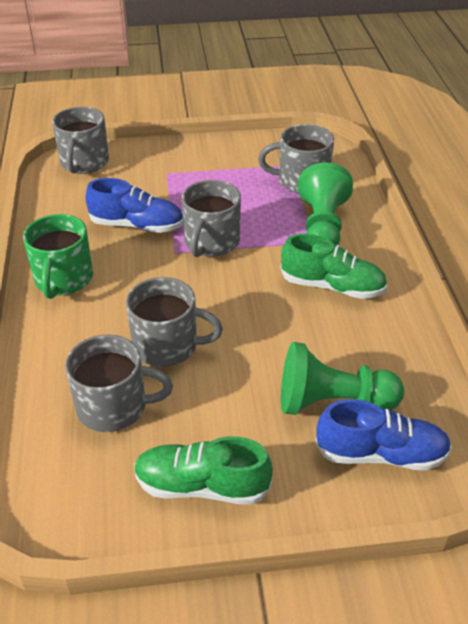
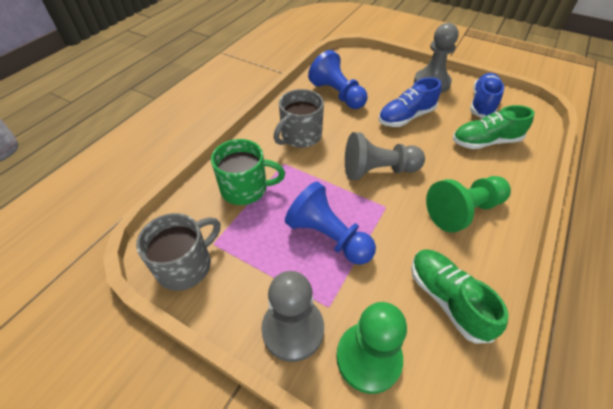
blue pawn: 0 -> 2
grey mug: 5 -> 2
grey pawn: 0 -> 3

